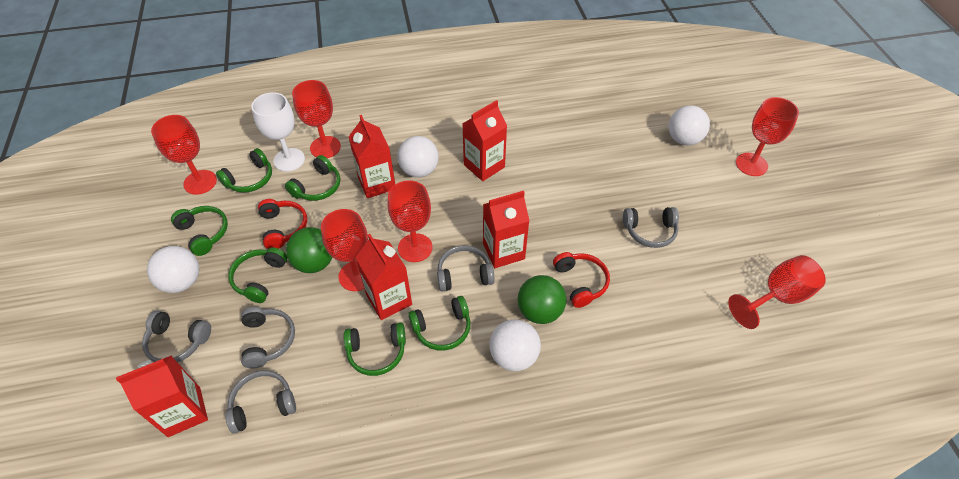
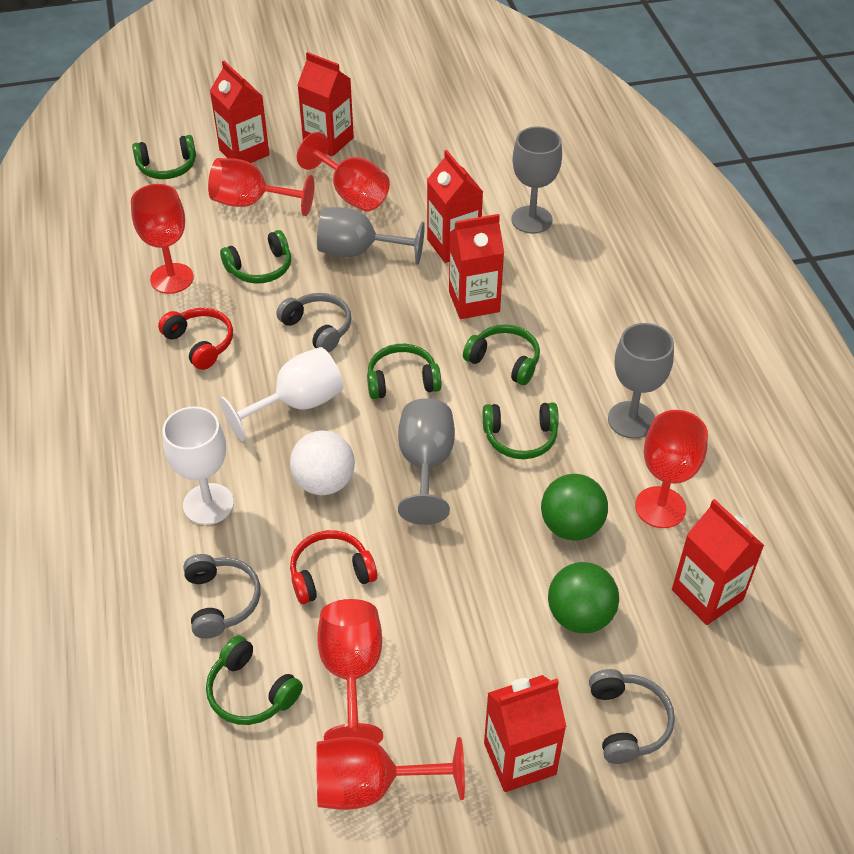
grey goblet: 0 -> 4
grey headphones: 5 -> 3
red carton: 5 -> 6
white ball: 4 -> 1
white goblet: 1 -> 2

